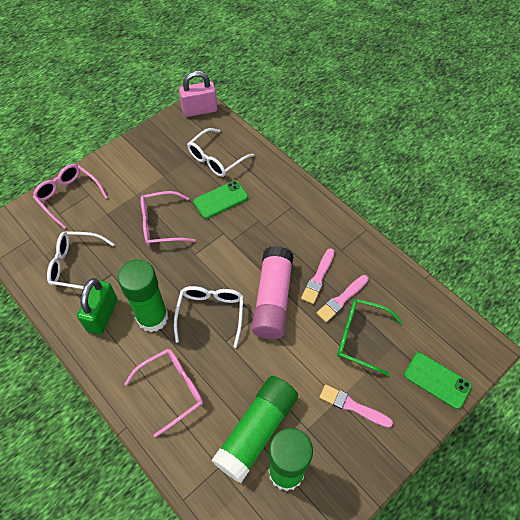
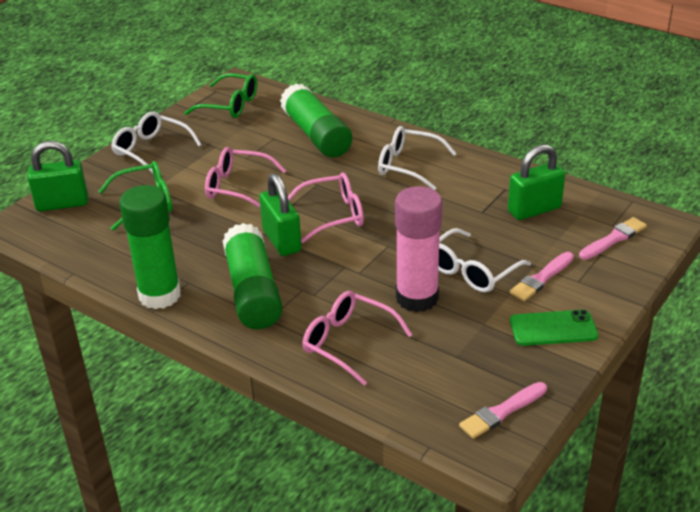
green glasses: 1 -> 2
green padlock: 1 -> 3
green phone: 2 -> 1
pink padlock: 1 -> 0

